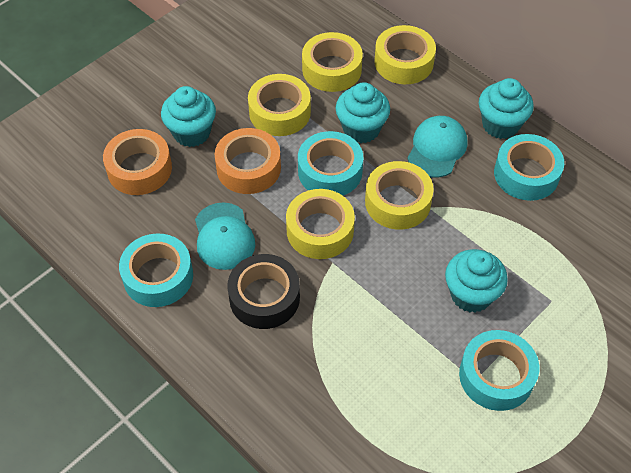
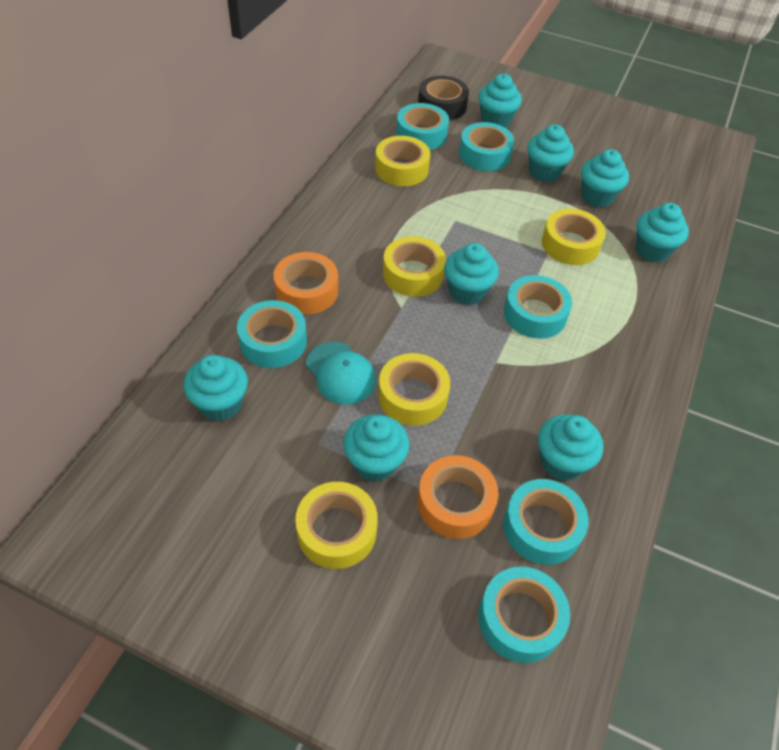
turquoise cap: 2 -> 1
turquoise cupcake: 4 -> 8
turquoise tape: 4 -> 6

